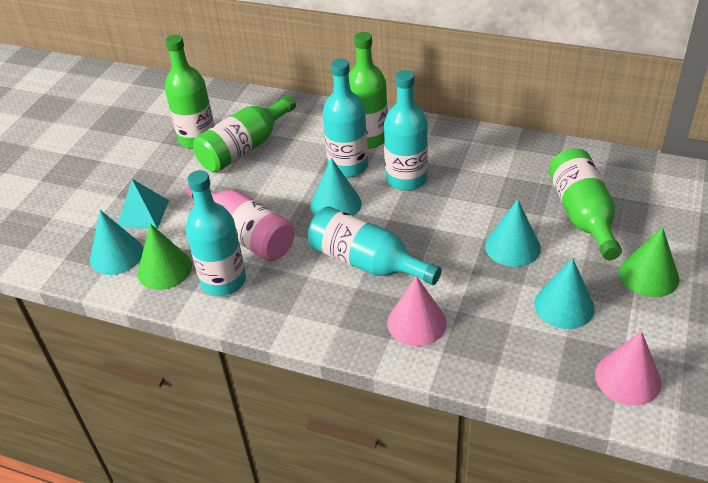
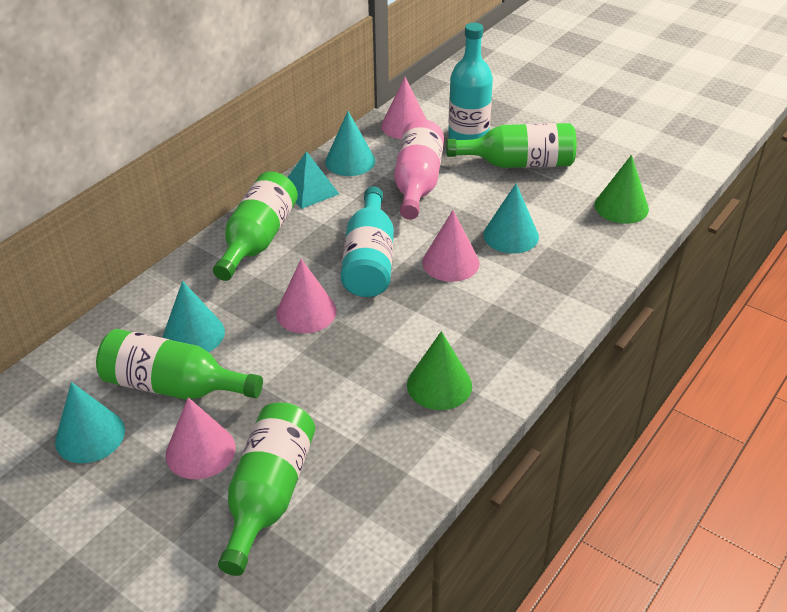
pink cone: 2 -> 4
turquoise bottle: 4 -> 2

